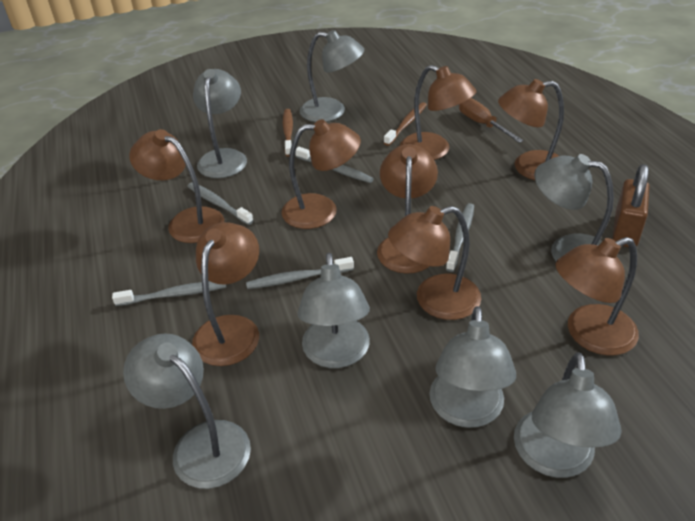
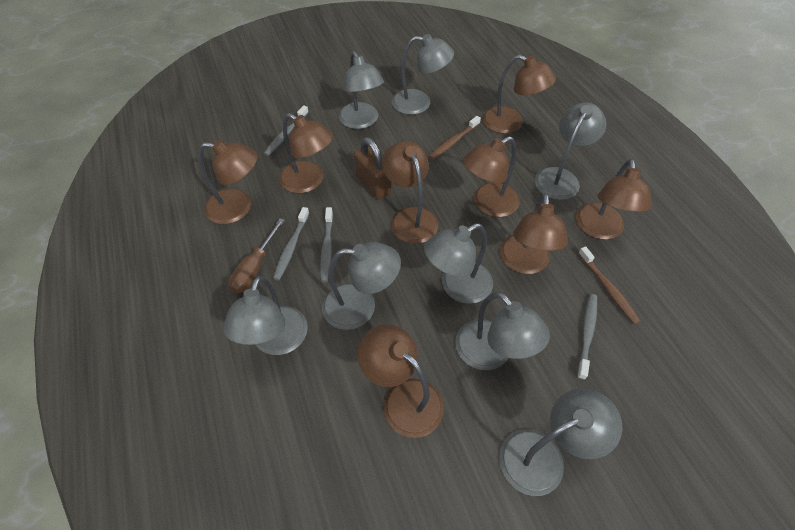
grey lamp: 7 -> 8
grey toothbrush: 5 -> 4

